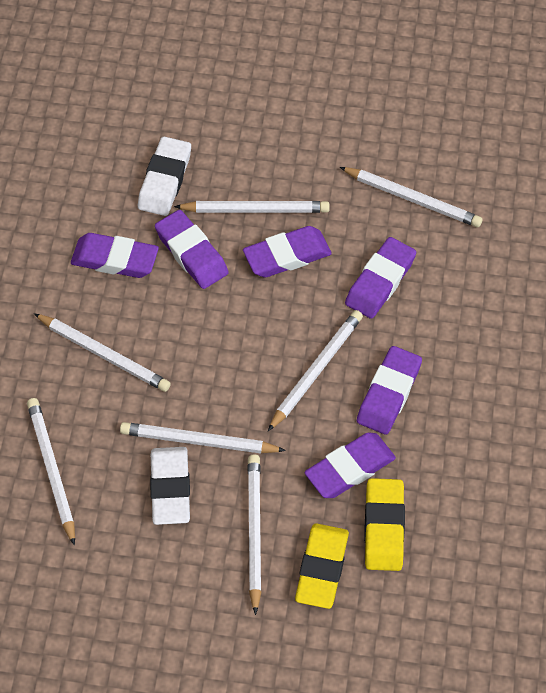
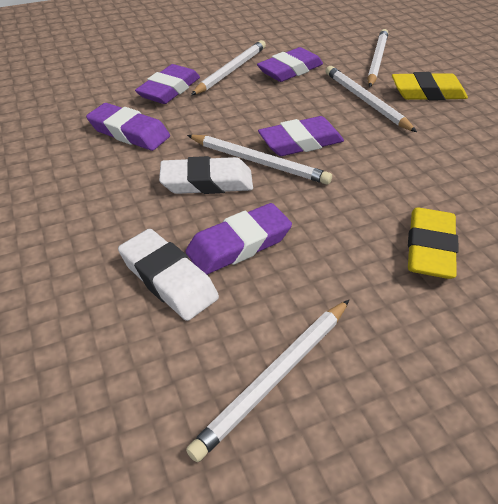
purple eraser: 6 -> 5
white pencil: 7 -> 5

